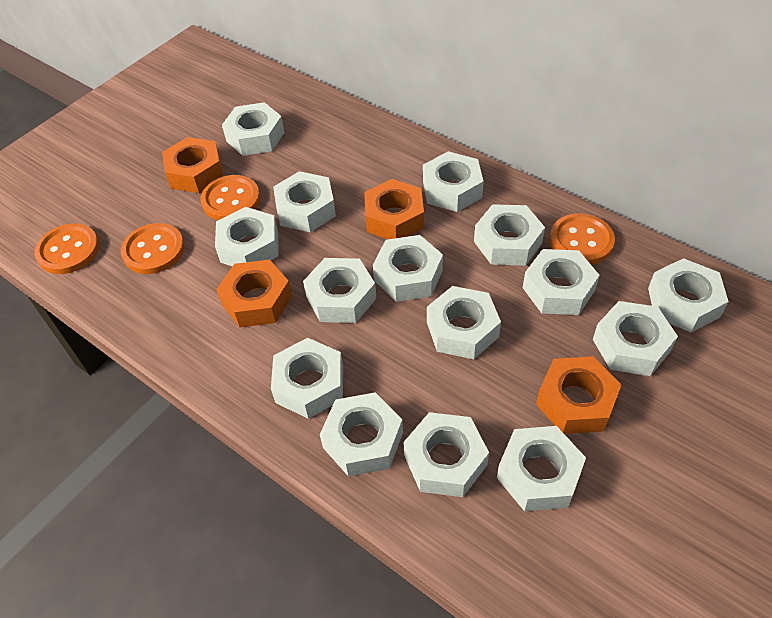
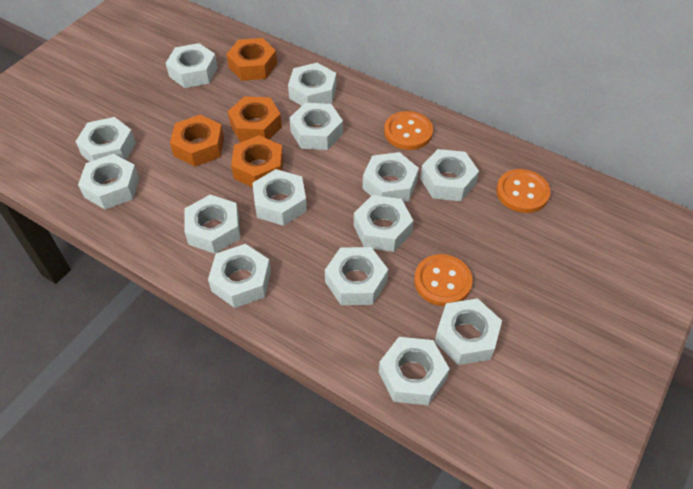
orange button: 4 -> 3
white nut: 15 -> 14

